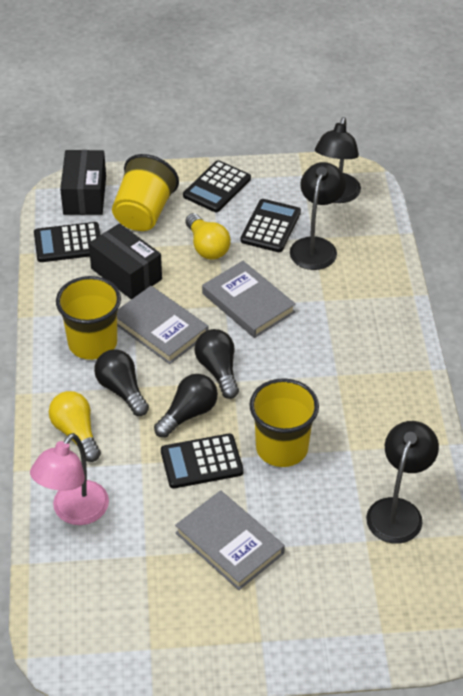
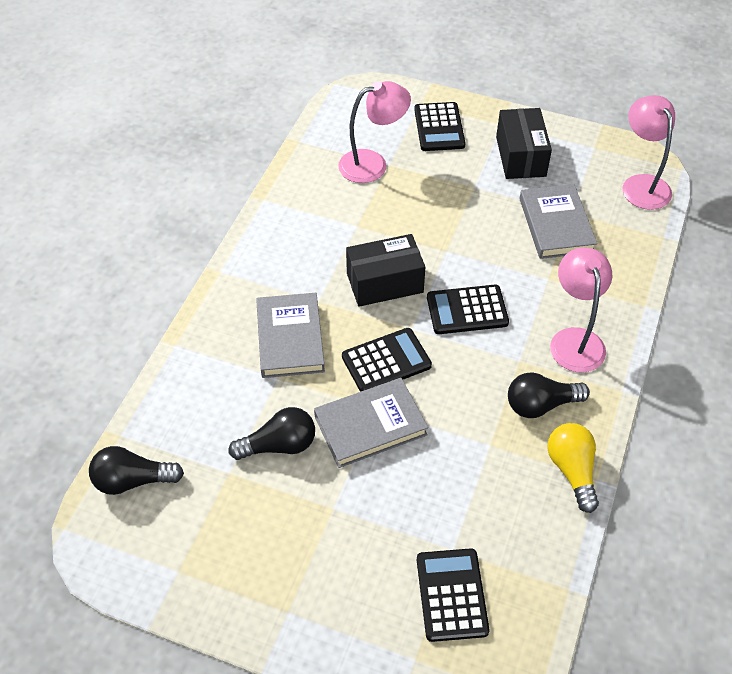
black lamp: 3 -> 0
pink lamp: 1 -> 3
yellow cup: 3 -> 0
yellow light bulb: 2 -> 1

